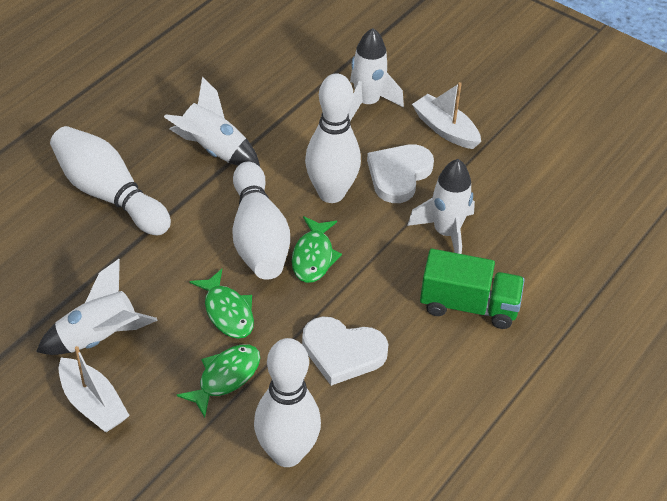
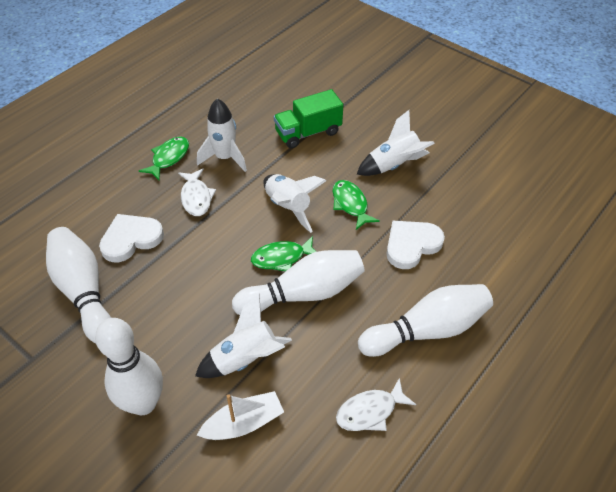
white boat: 2 -> 1
white fish: 0 -> 2

